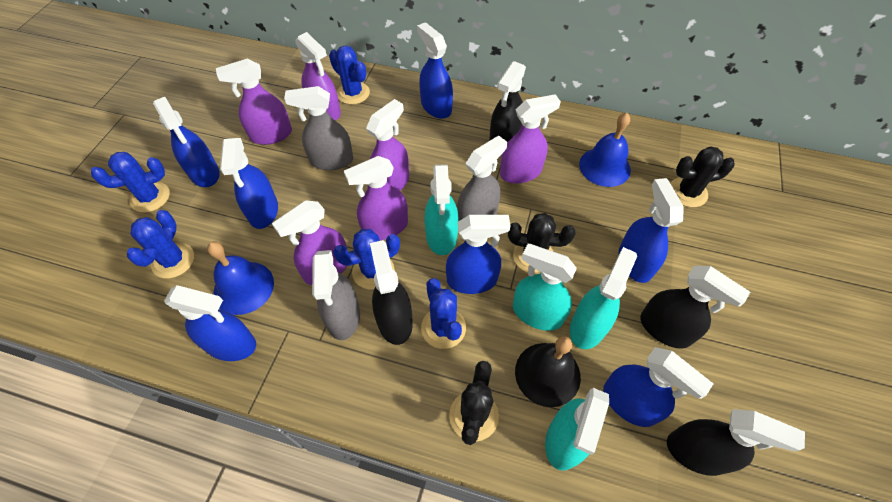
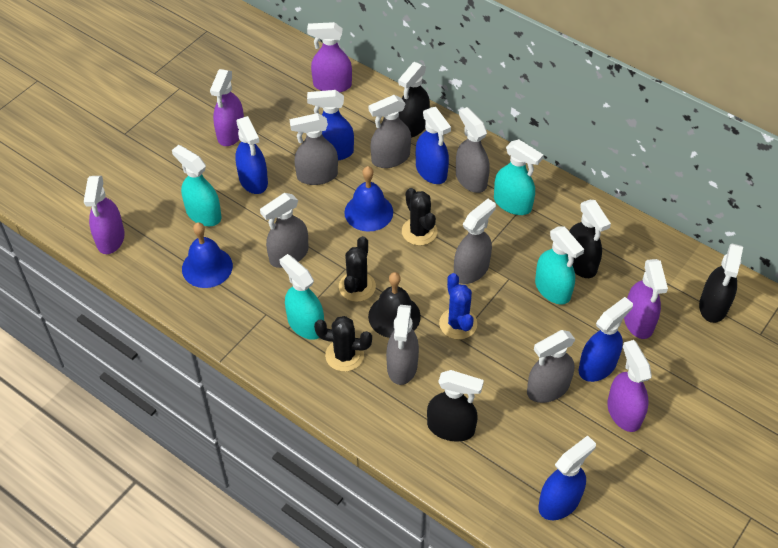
blue cactus: 5 -> 1
blue spray bottle: 7 -> 5
grey spray bottle: 3 -> 7
purple spray bottle: 6 -> 5

